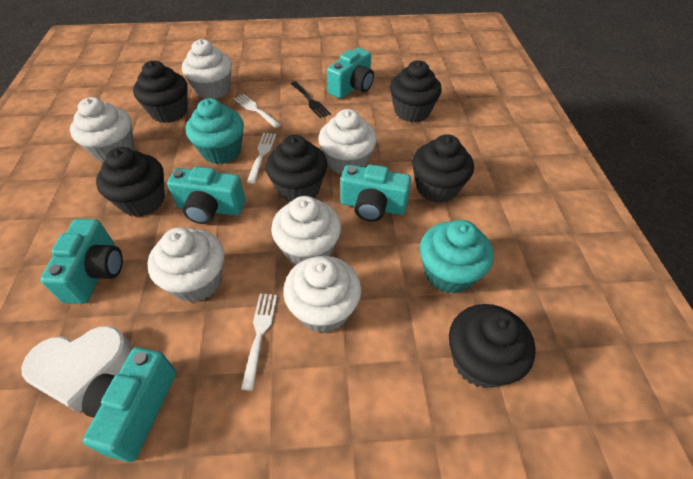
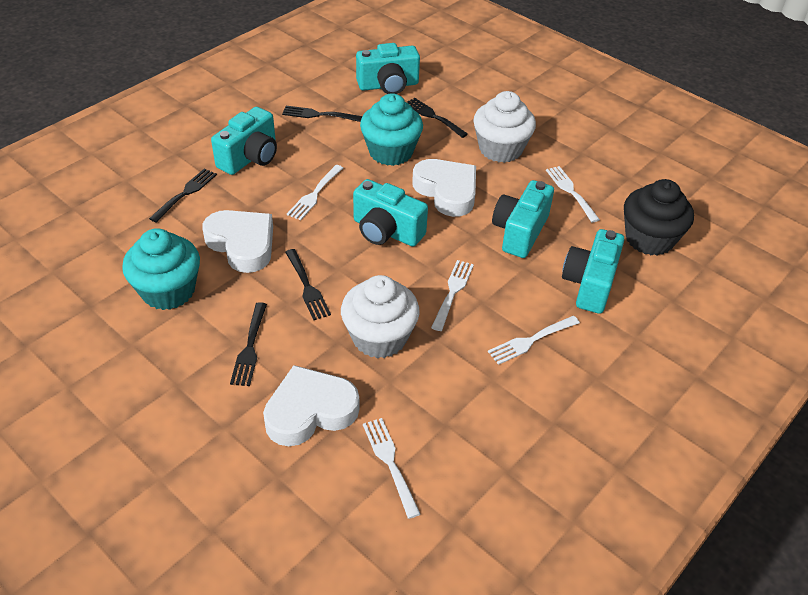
black cupcake: 6 -> 1
black fork: 1 -> 5
white cupcake: 6 -> 2
white fork: 3 -> 5
white heart: 1 -> 3

